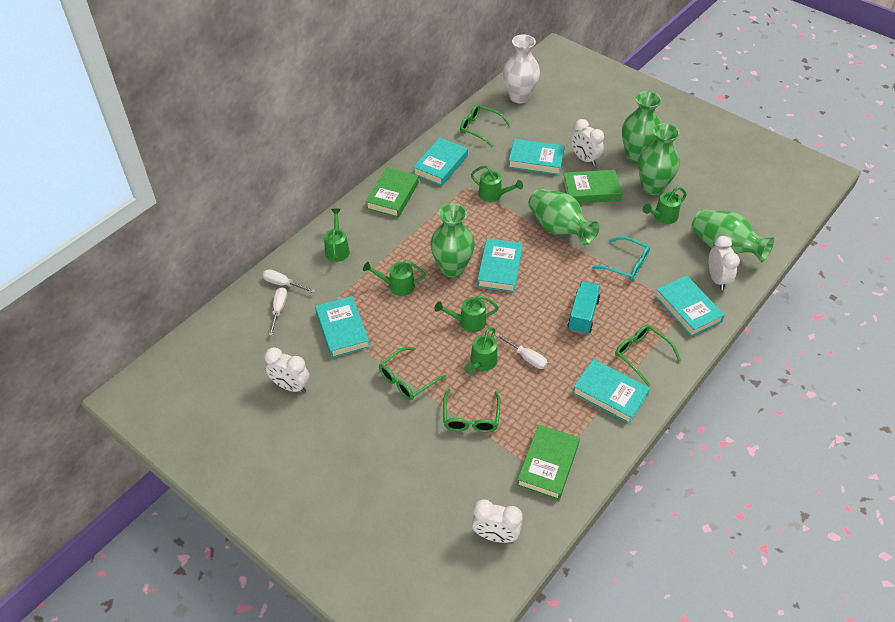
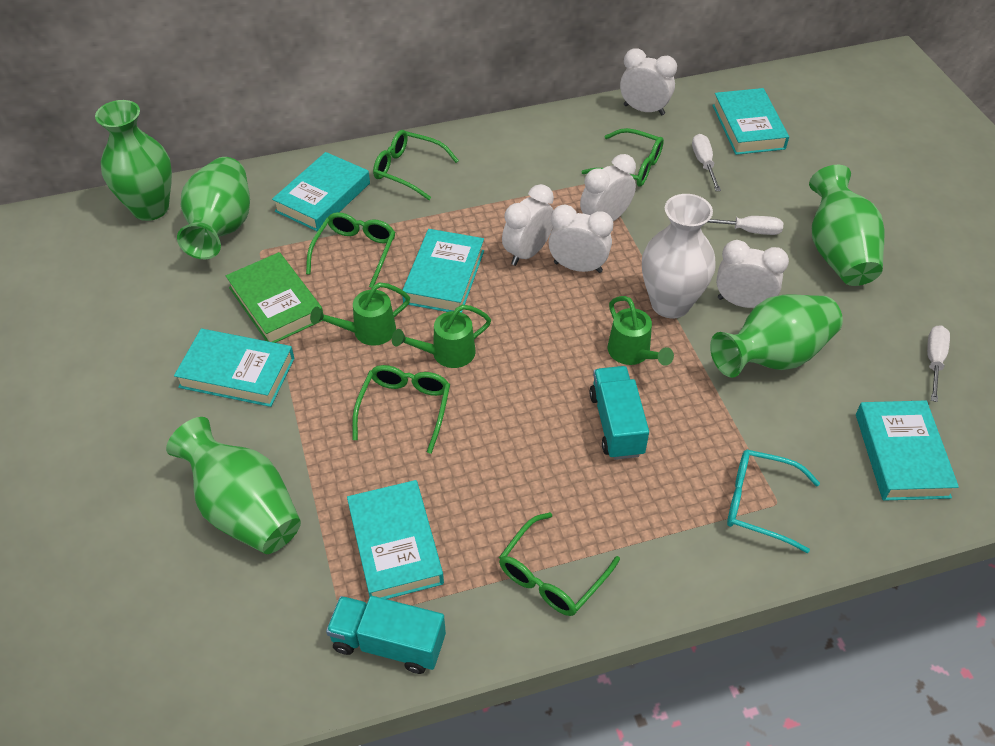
green book: 3 -> 1
green glasses: 4 -> 5
green watering can: 6 -> 3
turquoise truck: 1 -> 2
white clock: 4 -> 5

